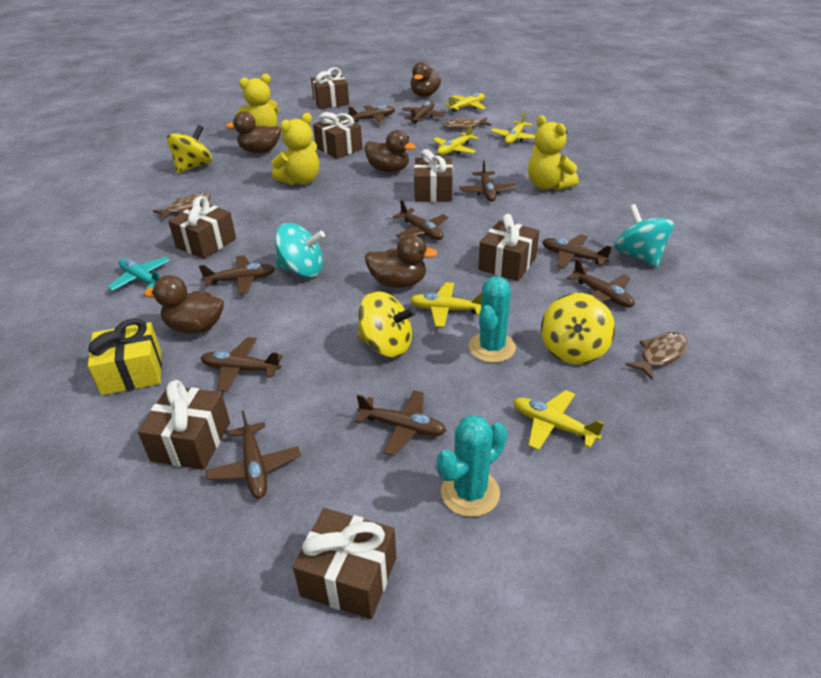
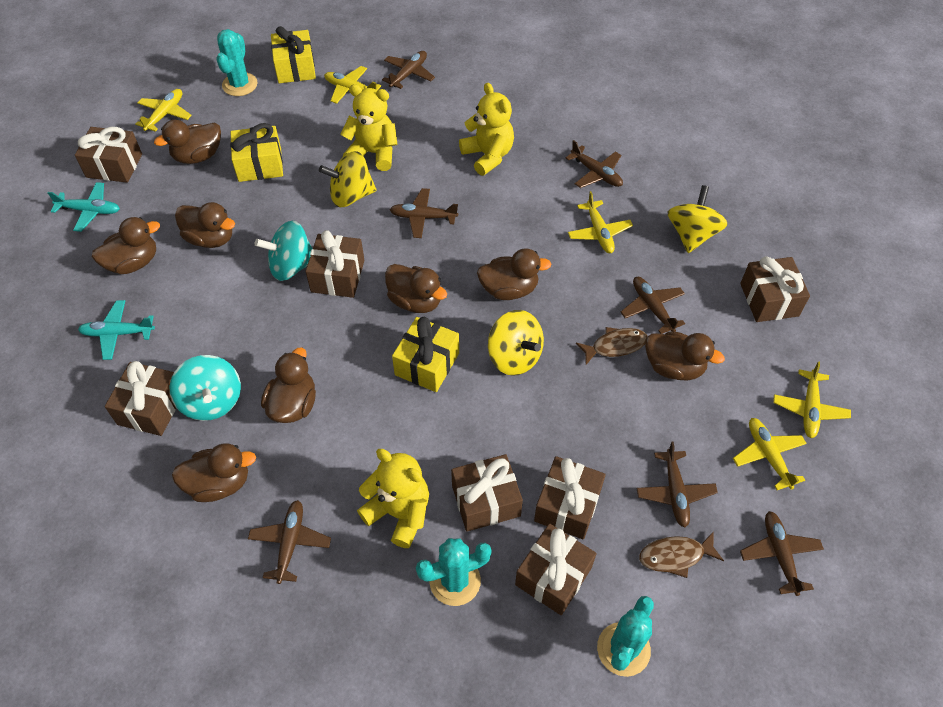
brown duck: 5 -> 8
brown fish: 3 -> 2
brown plane: 10 -> 7
turquoise cactus: 2 -> 3
turquoise plane: 1 -> 2
yellow gift: 1 -> 3

